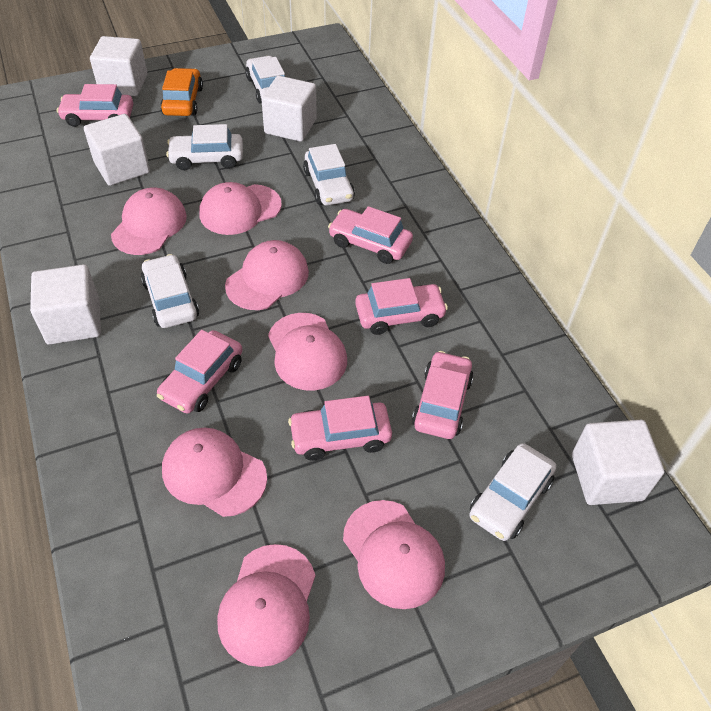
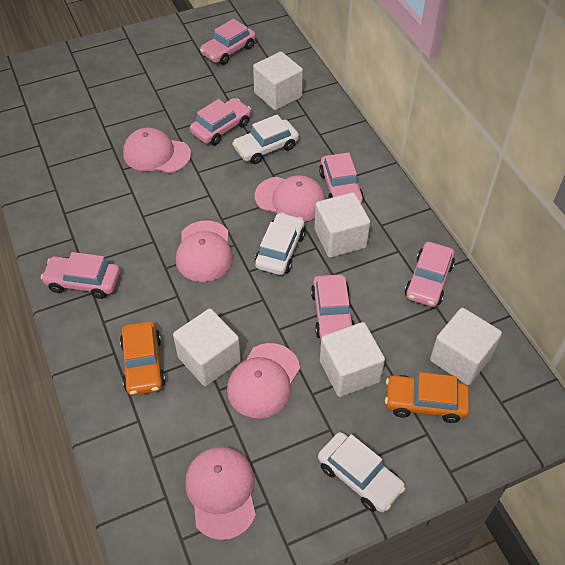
orange car: 1 -> 2
pink cap: 7 -> 5
white car: 5 -> 3

